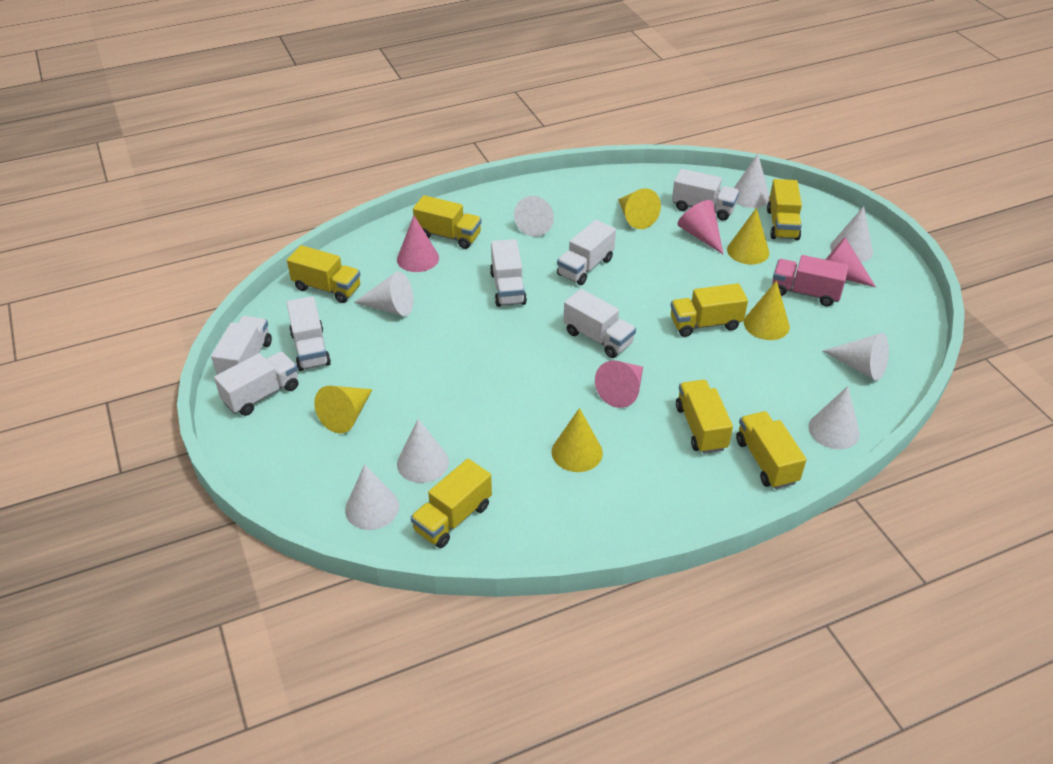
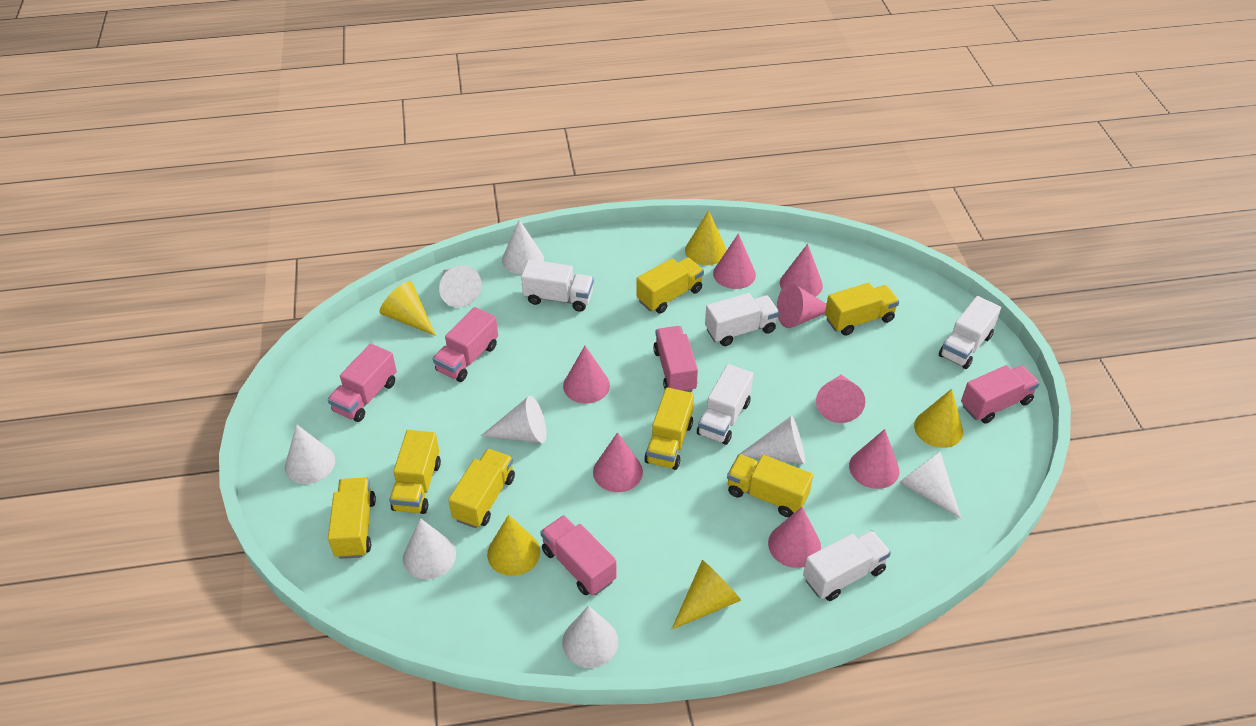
pink cone: 4 -> 8
pink truck: 1 -> 5
white truck: 7 -> 5

